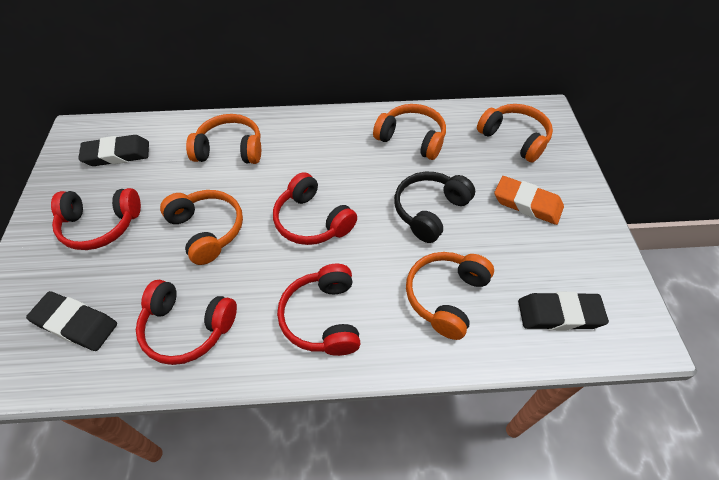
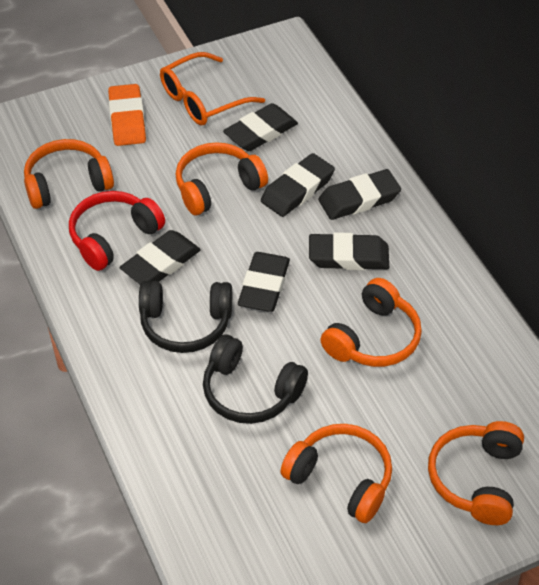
black eraser: 3 -> 6
black headphones: 1 -> 2
orange glasses: 0 -> 1
red headphones: 4 -> 1

